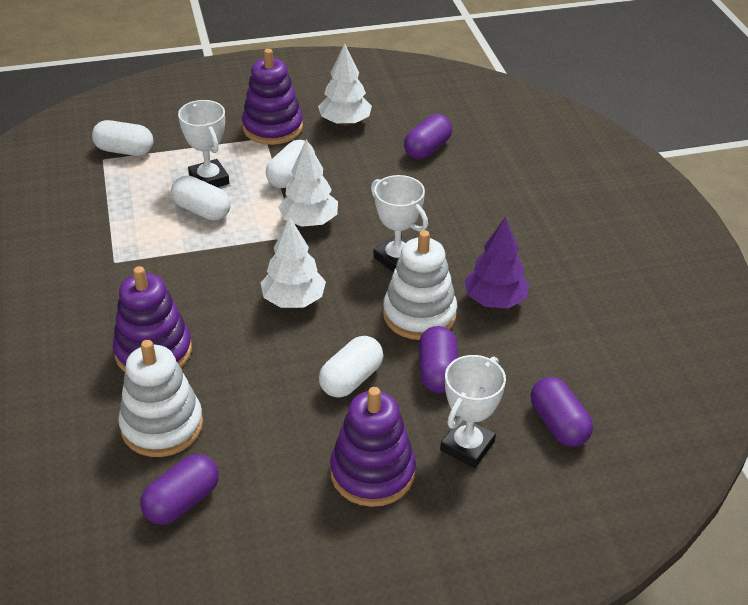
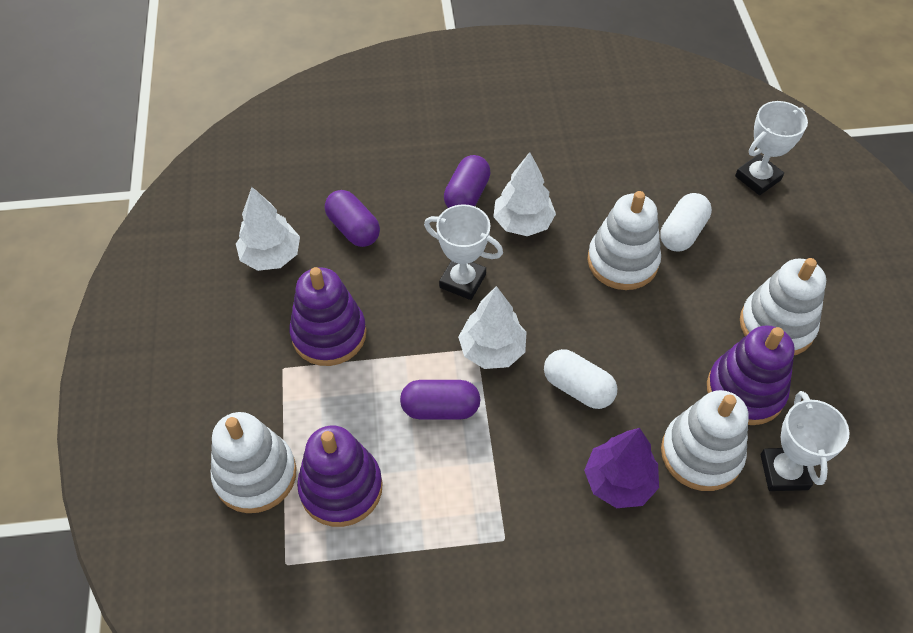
purple capsule: 4 -> 3
white capsule: 4 -> 2
white stacking toy: 2 -> 4

